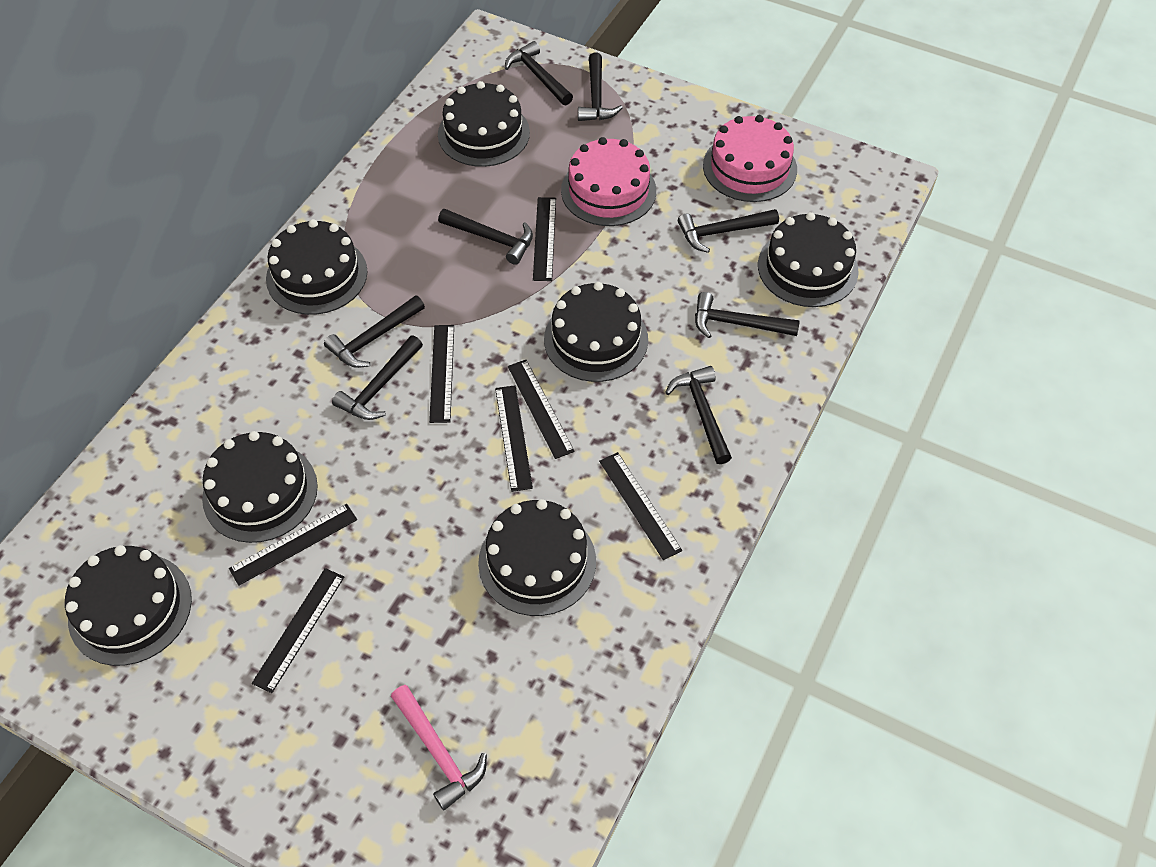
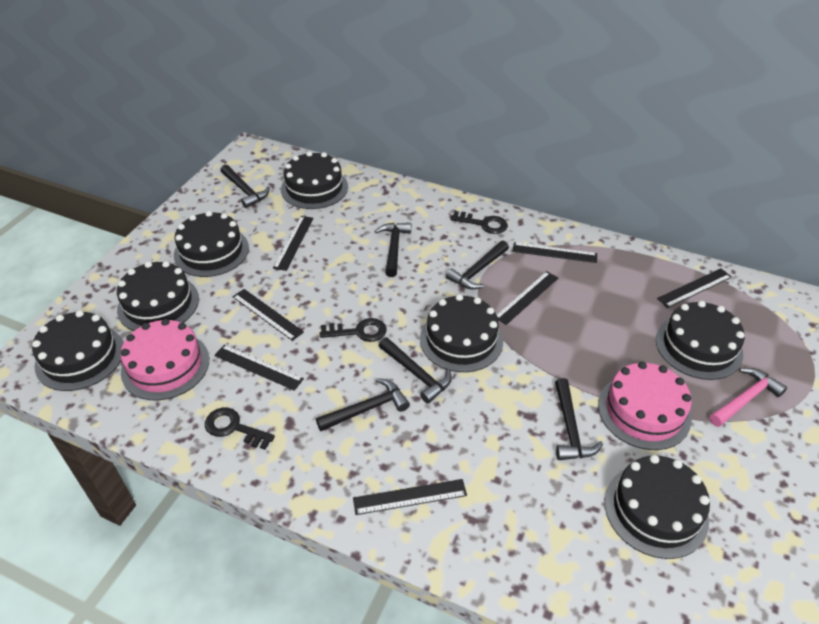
black hammer: 8 -> 6
black key: 0 -> 3

